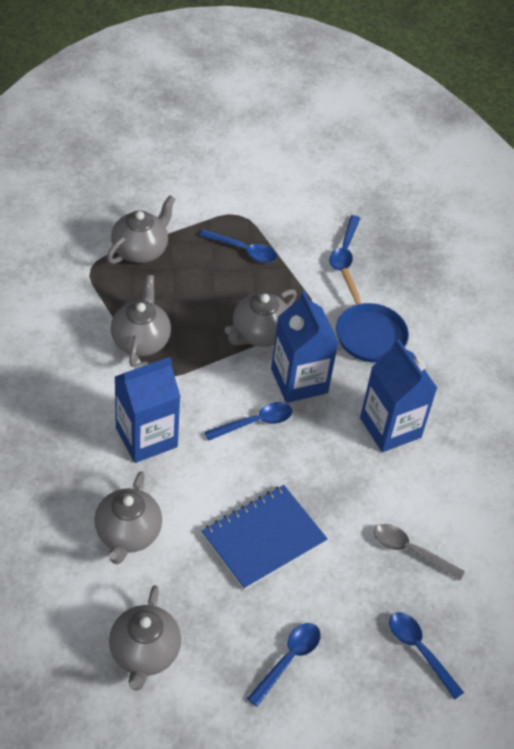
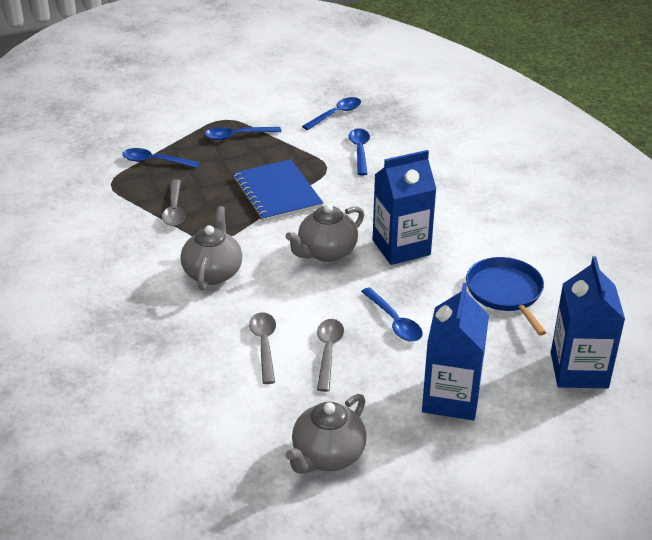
grey spoon: 1 -> 3
grey teapot: 5 -> 3

